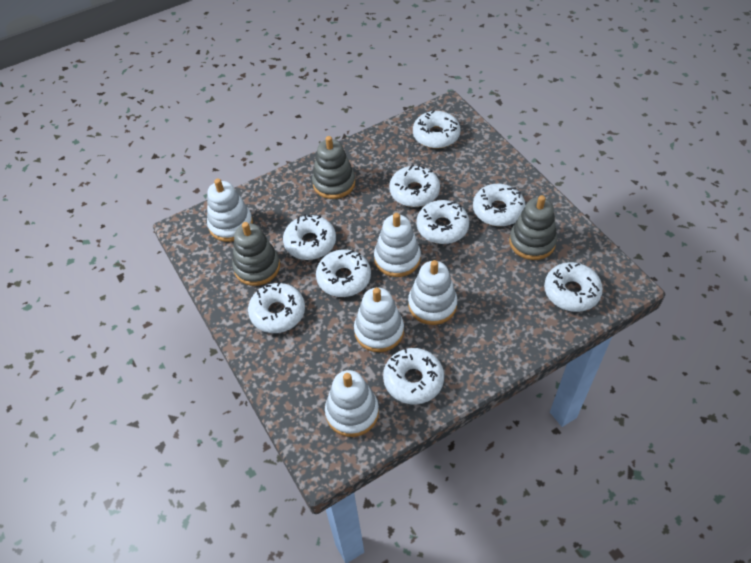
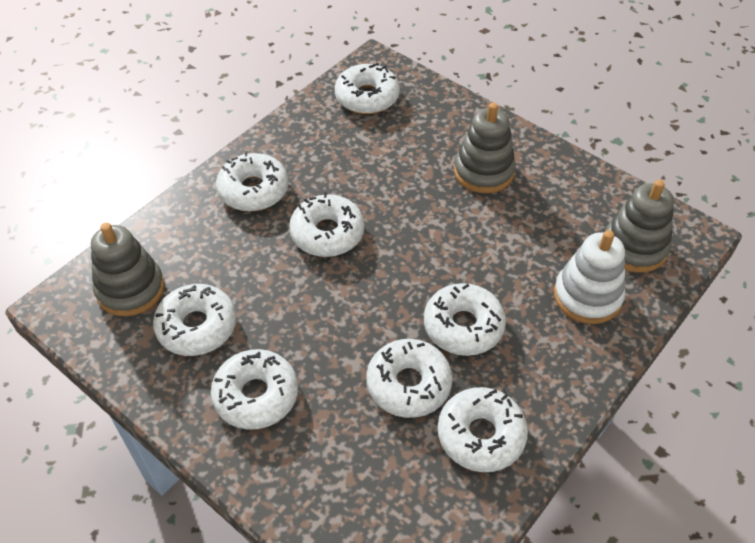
white donut: 9 -> 8
white stacking toy: 5 -> 1

